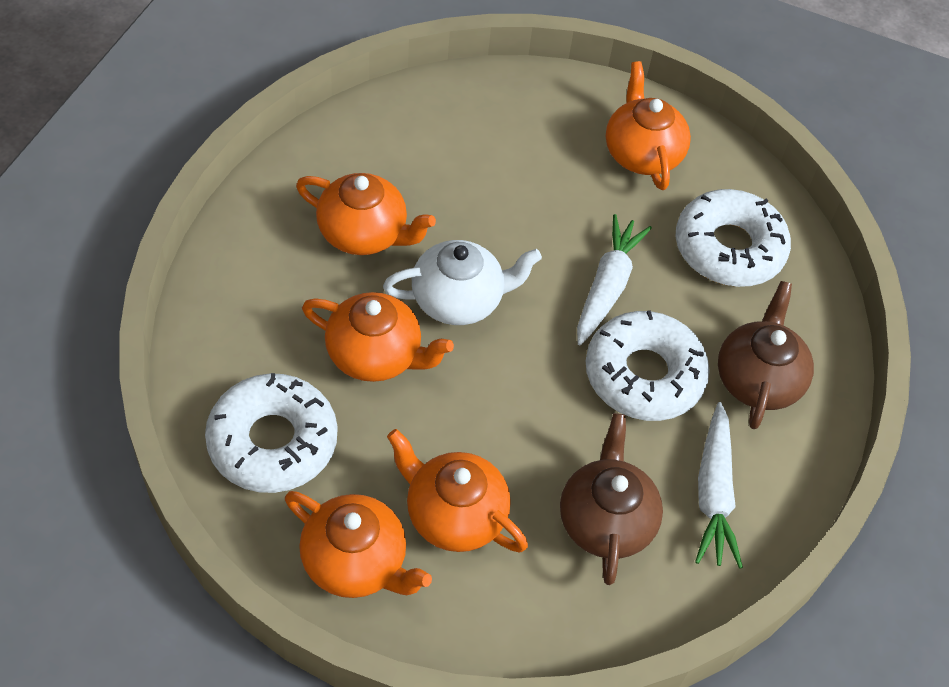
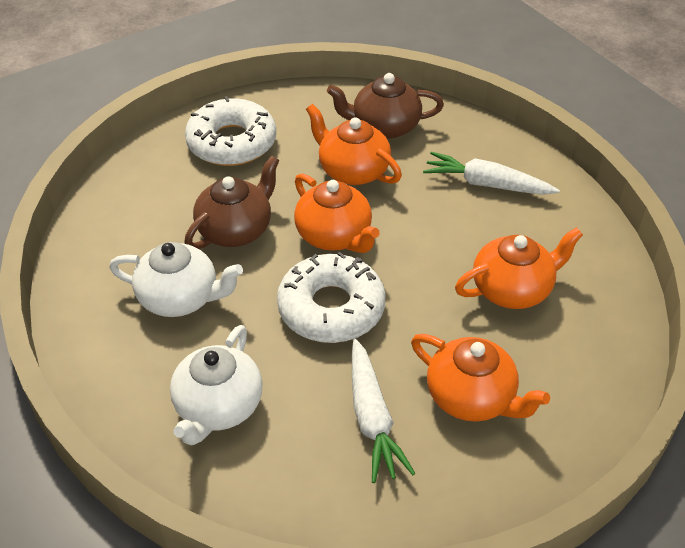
orange teapot: 5 -> 4
white donut: 3 -> 2
white teapot: 1 -> 2

